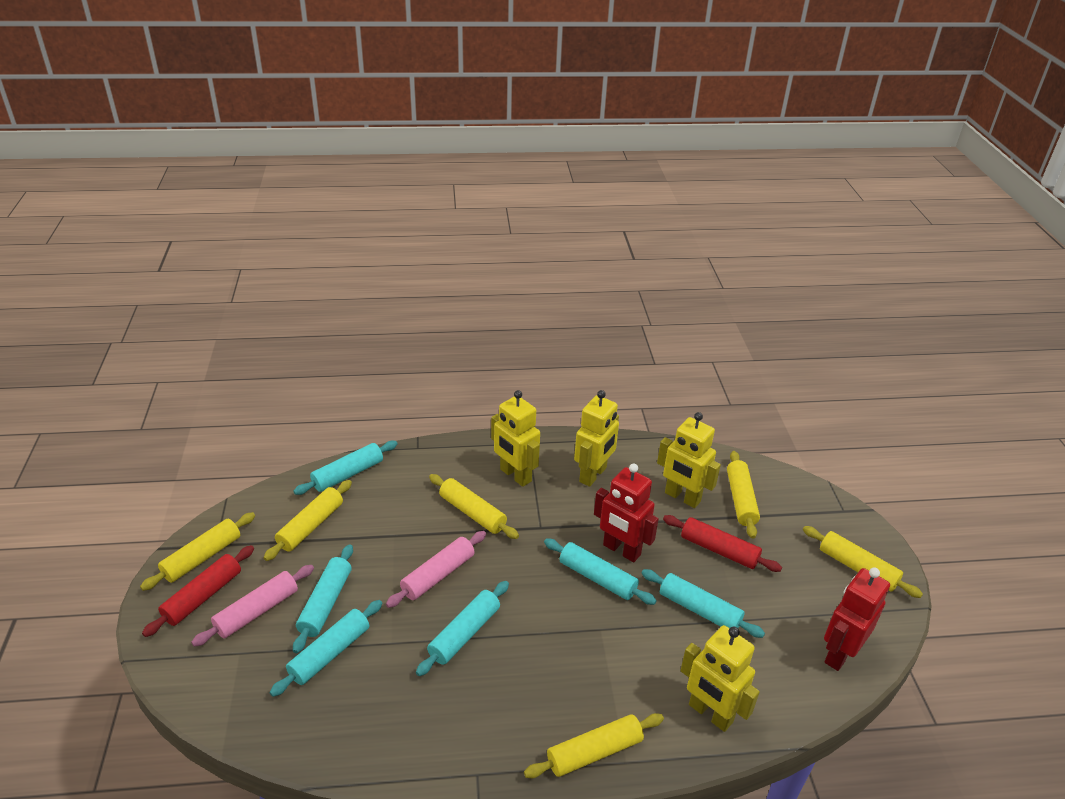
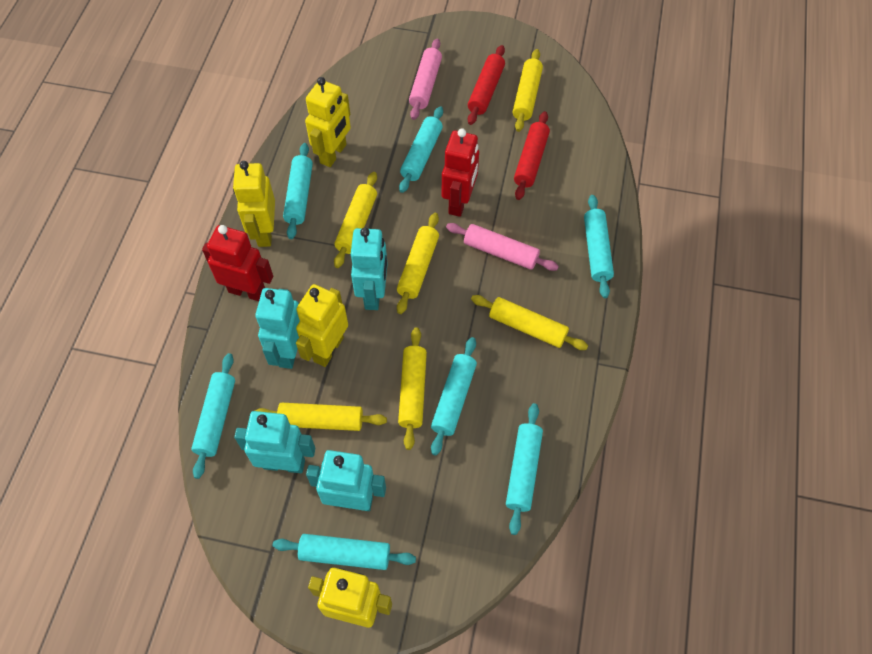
turquoise robot: 0 -> 4
turquoise rolling pin: 6 -> 7

